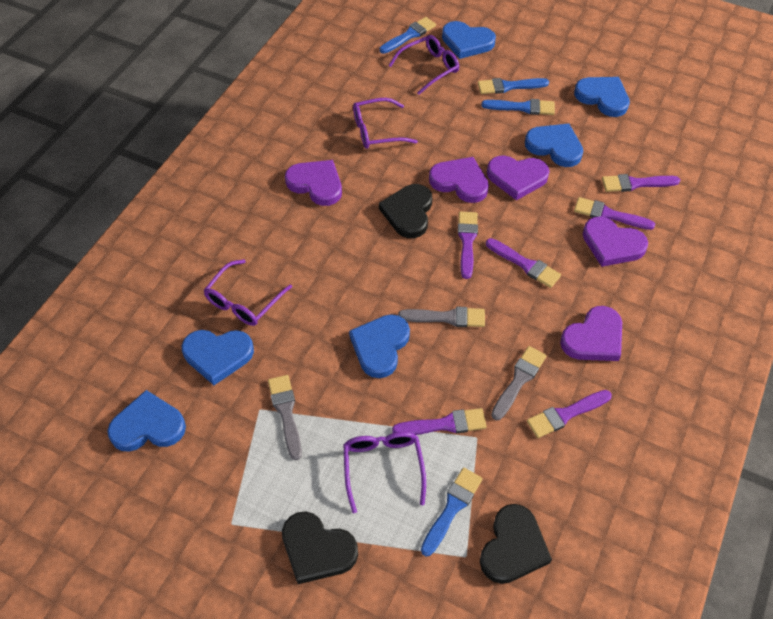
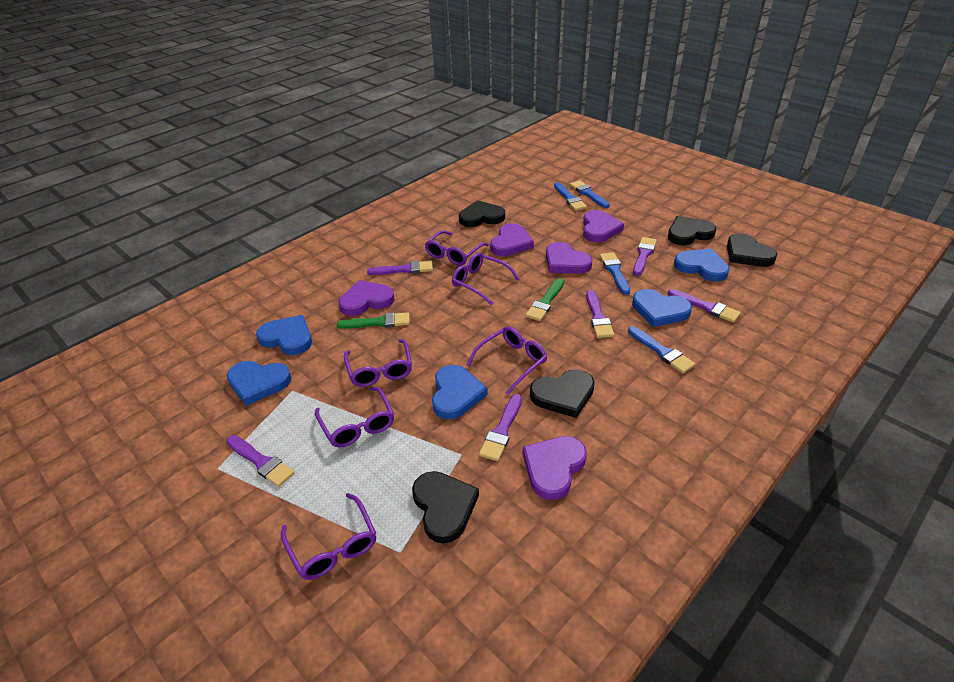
black heart: 3 -> 5
blue heart: 6 -> 5
green brush: 0 -> 2
grey brush: 3 -> 0
purple glasses: 4 -> 6

